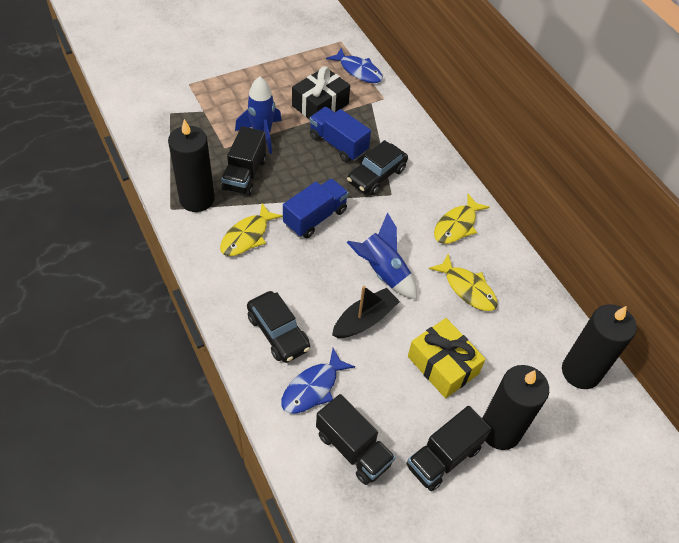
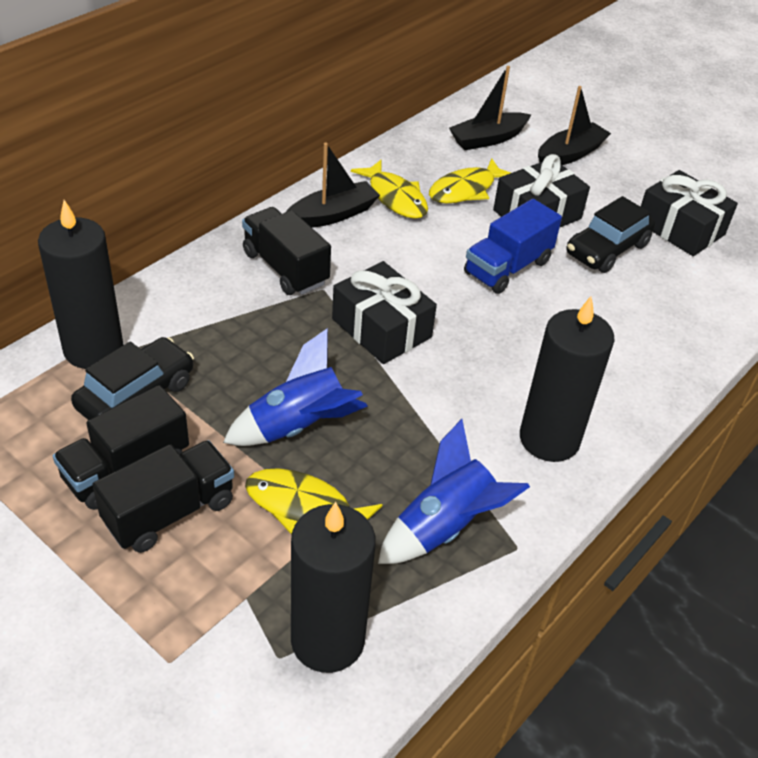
black boat: 1 -> 3
black gift: 1 -> 3
blue fish: 2 -> 0
blue truck: 2 -> 1
yellow gift: 1 -> 0

